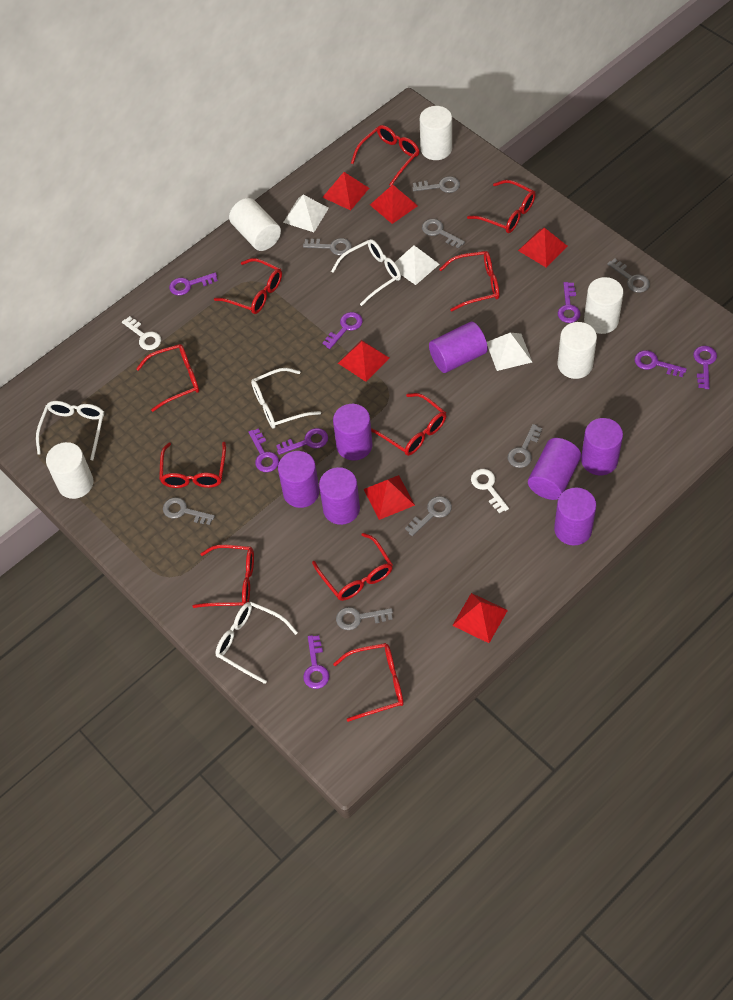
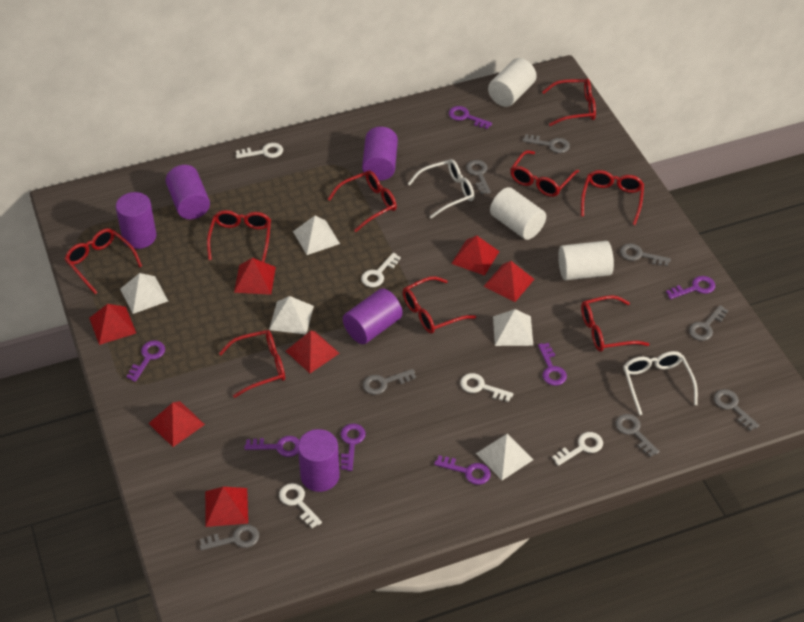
purple cylinder: 7 -> 5
purple key: 8 -> 7
red glasses: 10 -> 9
red pyramid: 6 -> 7
white cylinder: 5 -> 3
white glasses: 4 -> 2
white key: 2 -> 5
white pyramid: 3 -> 5

